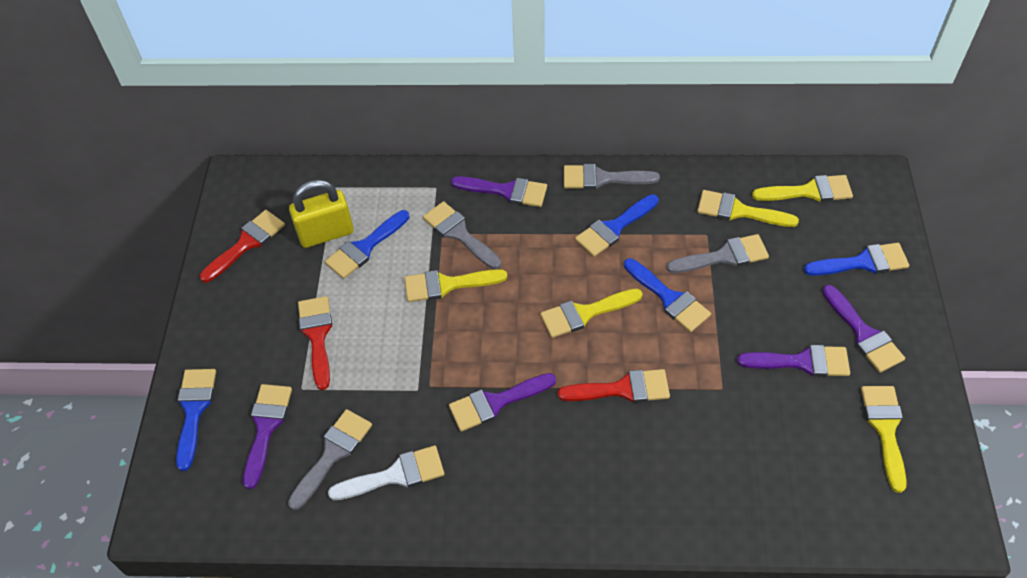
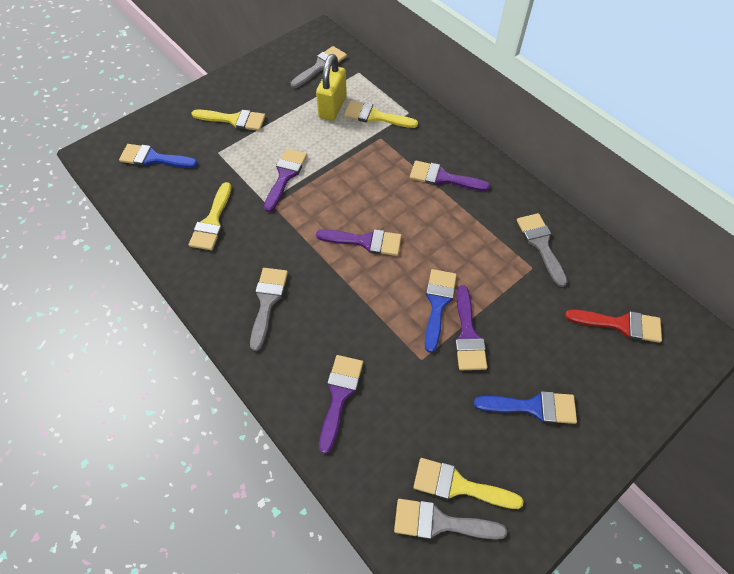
blue brush: 5 -> 3
red brush: 3 -> 1
white brush: 1 -> 0
yellow brush: 5 -> 4

